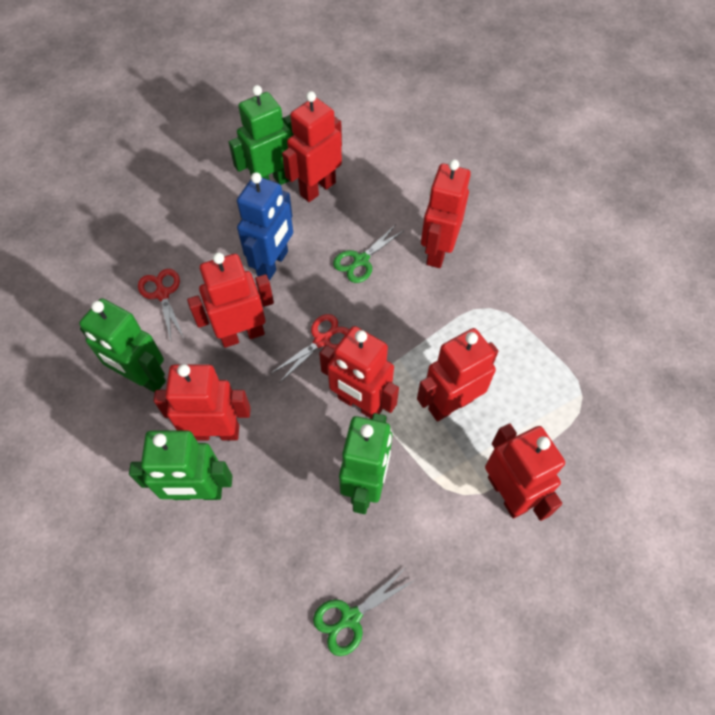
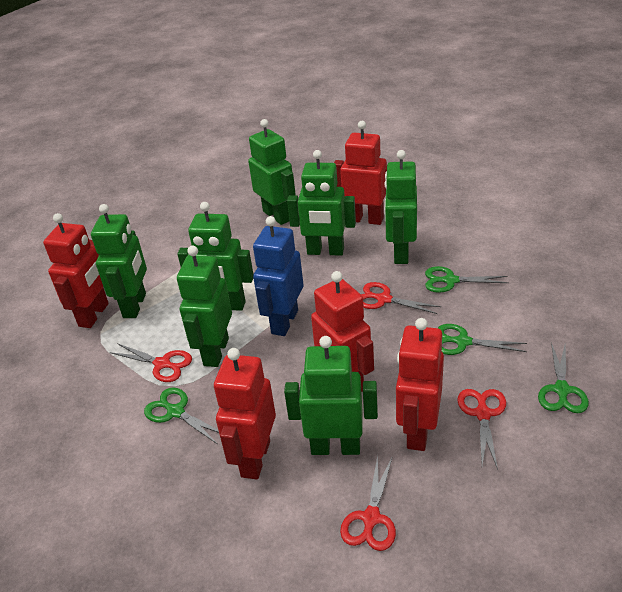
green robot: 4 -> 7
green scissors: 2 -> 4
red robot: 7 -> 5
red scissors: 2 -> 4

